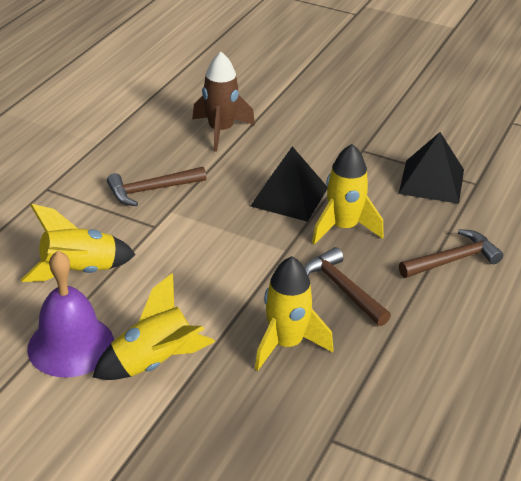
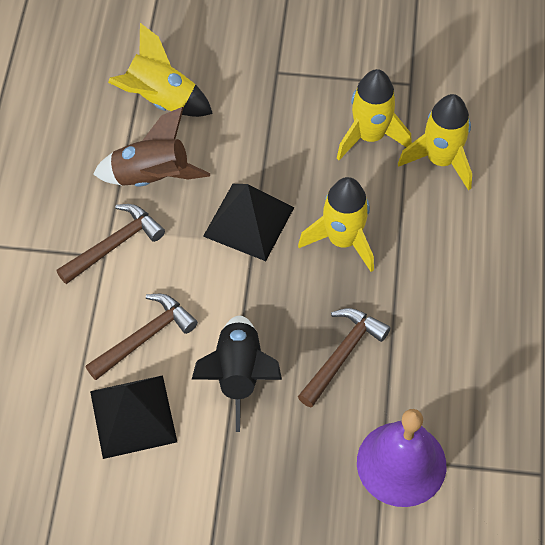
black rocket: 0 -> 1

